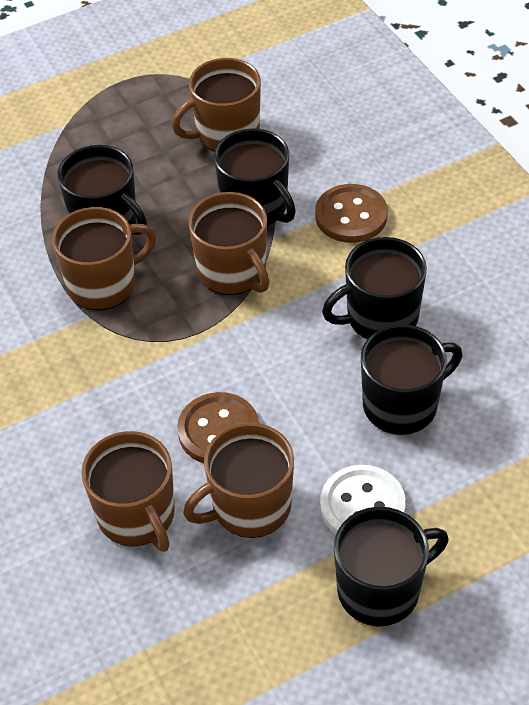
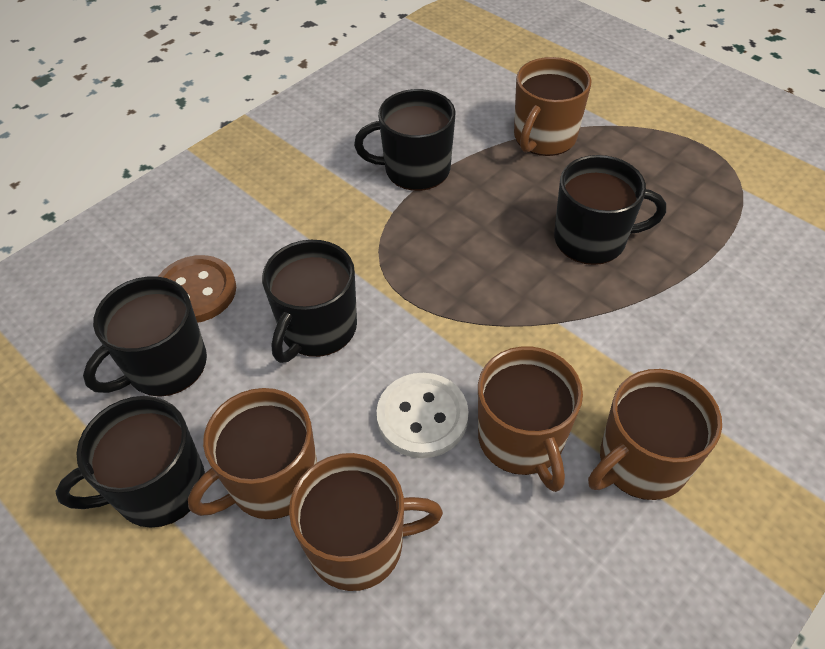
brown button: 2 -> 1

